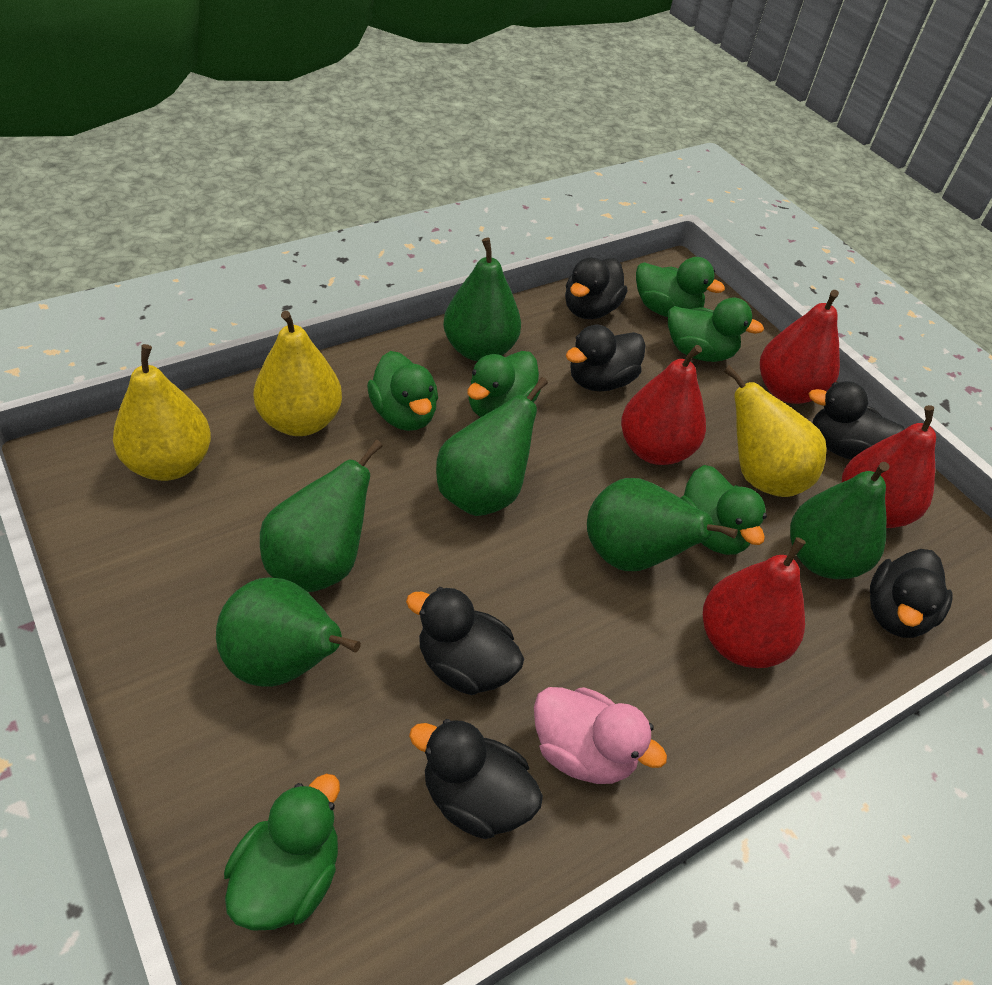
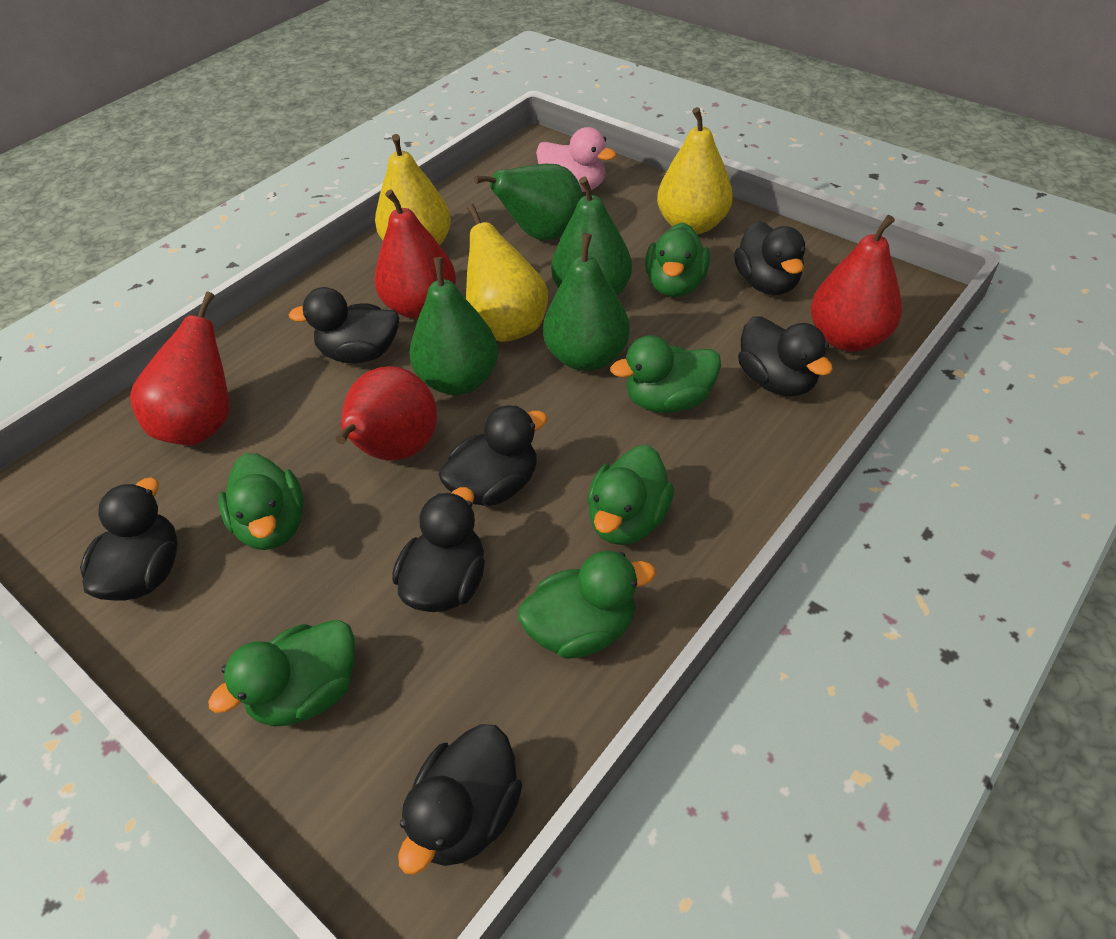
black duck: 6 -> 7
green pear: 6 -> 4

